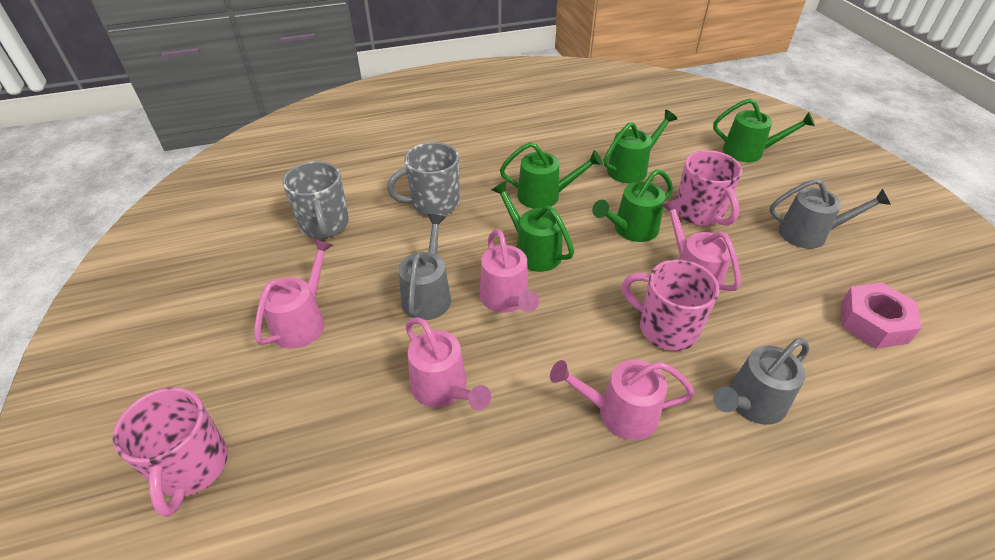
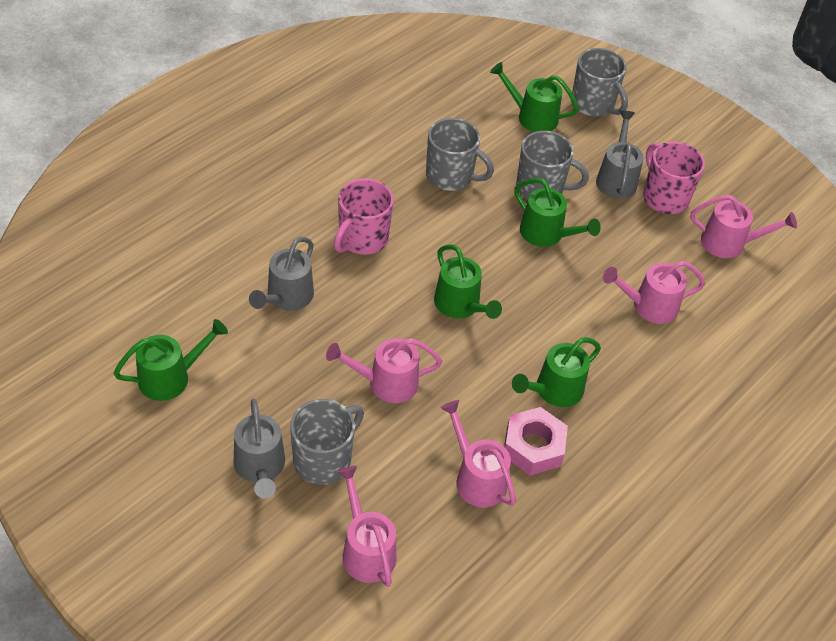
grey mug: 2 -> 4
pink mug: 3 -> 2

